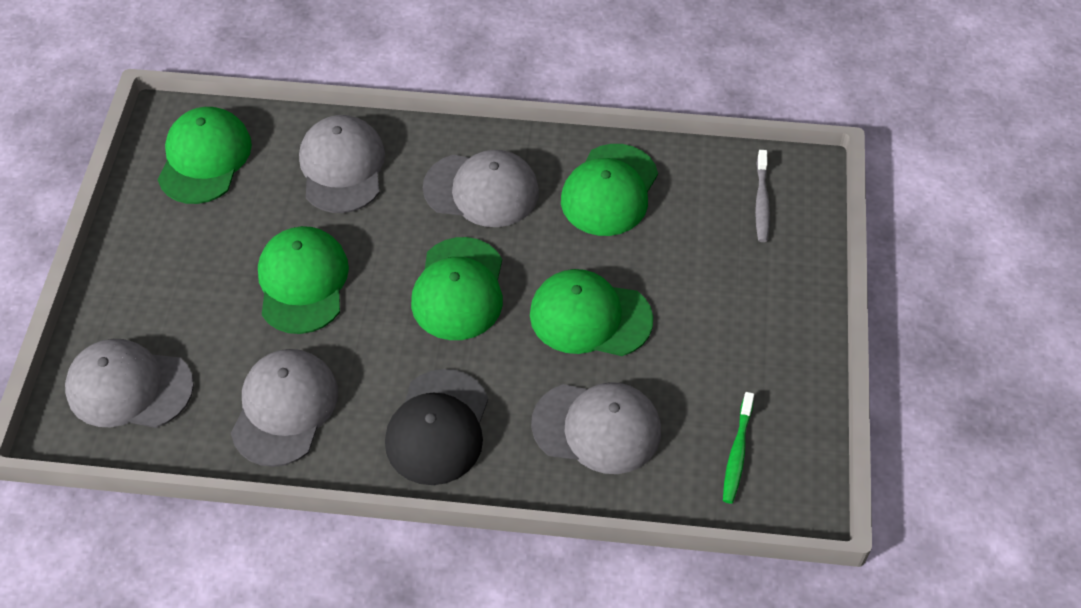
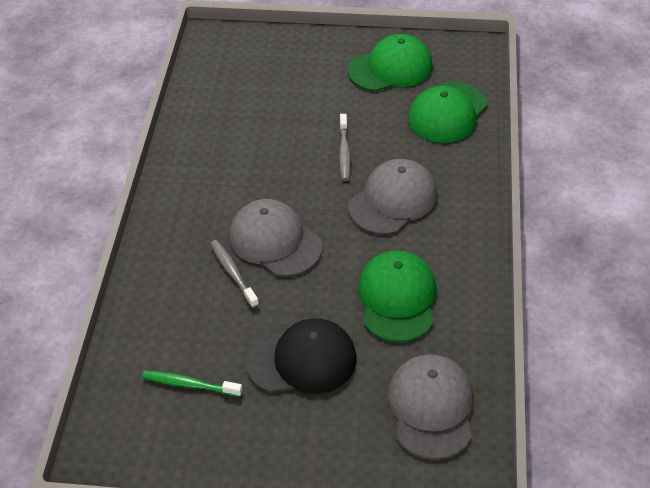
green cap: 5 -> 3
grey cap: 5 -> 3
grey toothbrush: 1 -> 2

